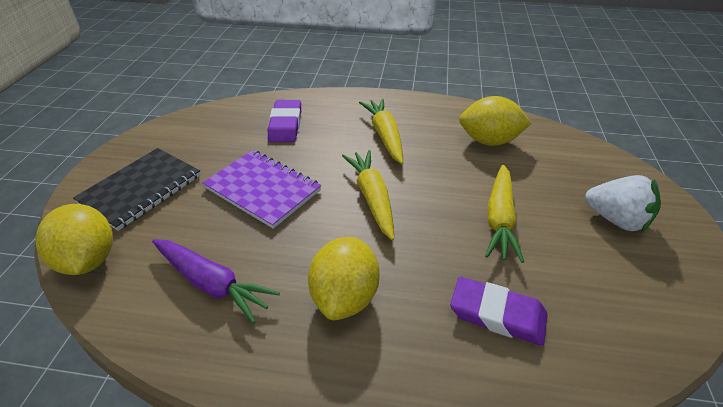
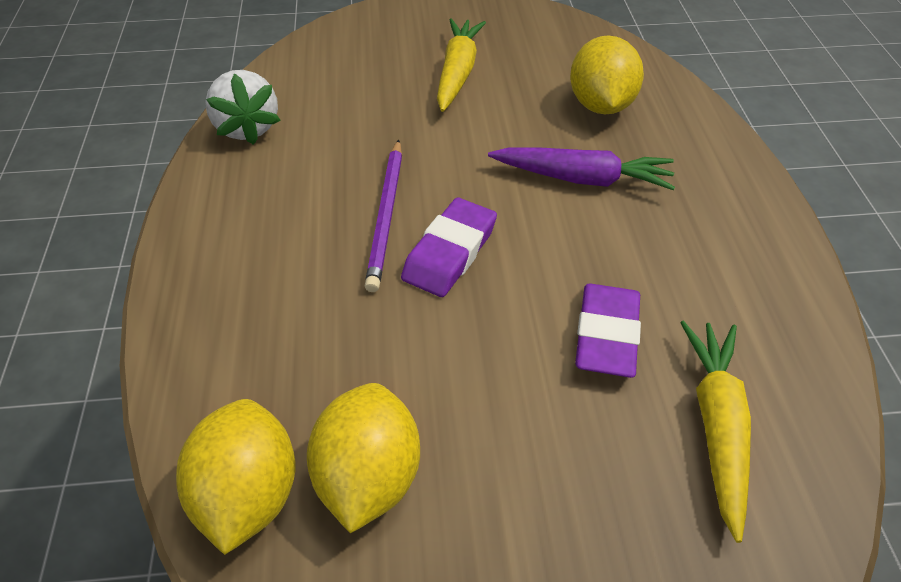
black notebook: 1 -> 0
purple notebook: 1 -> 0
purple pencil: 0 -> 1
yellow carrot: 3 -> 2

